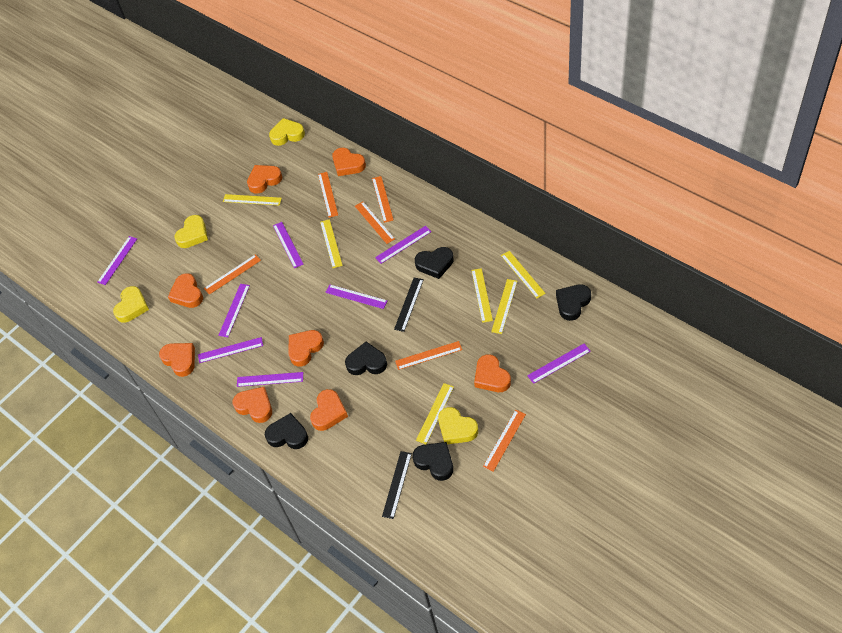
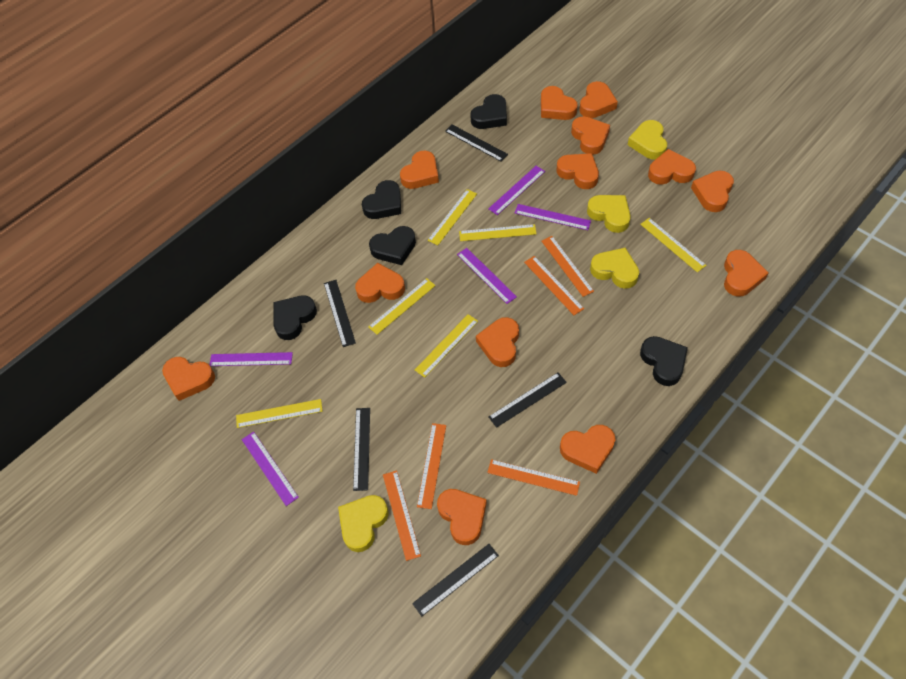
black ruler: 2 -> 5
orange heart: 8 -> 13
orange ruler: 6 -> 5
purple ruler: 8 -> 5

